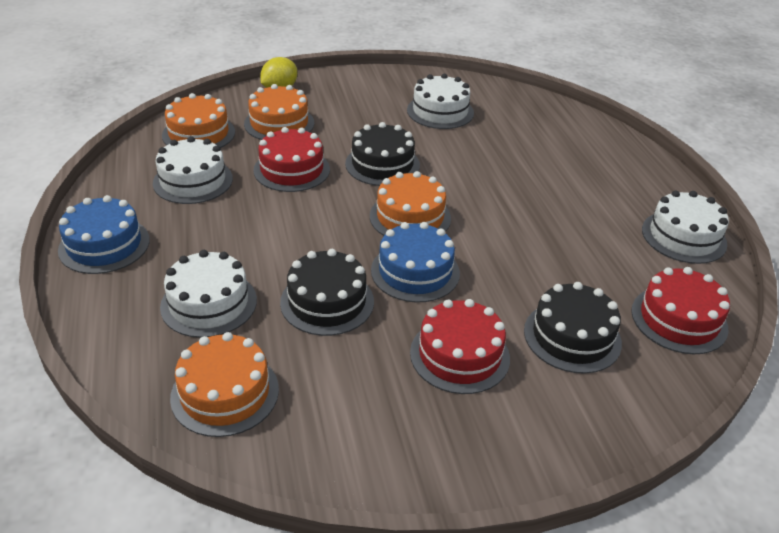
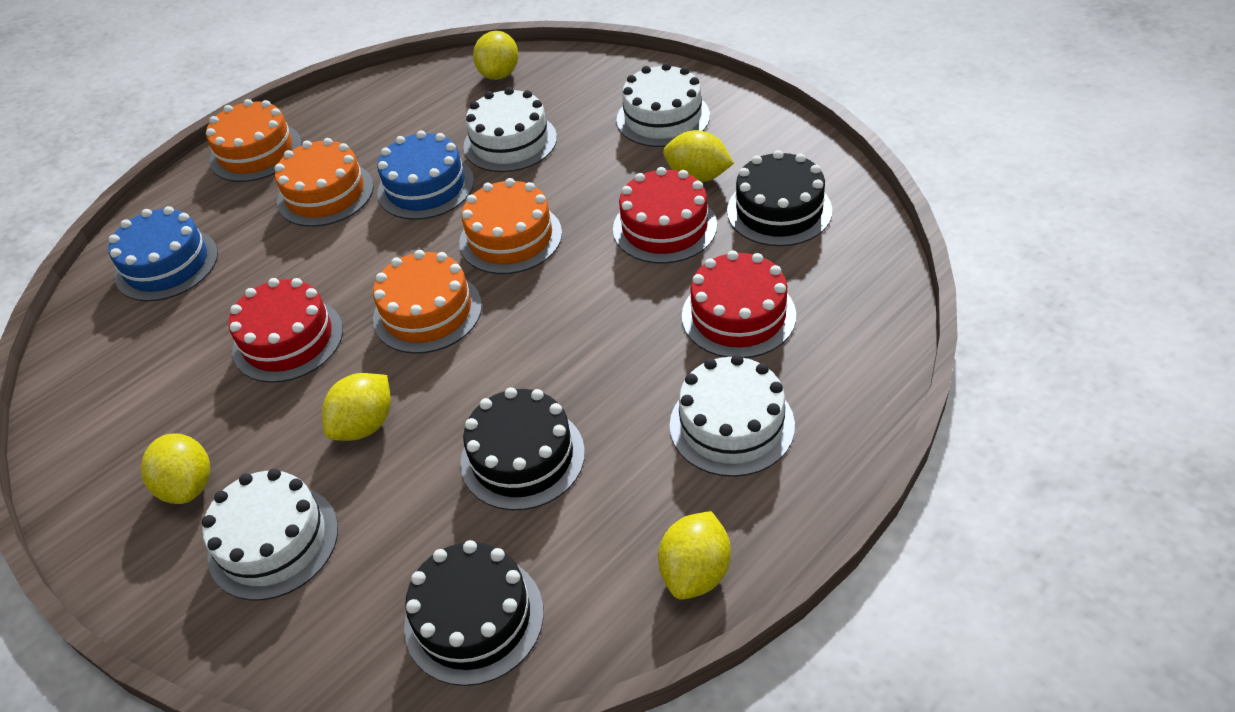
yellow lemon: 1 -> 5

